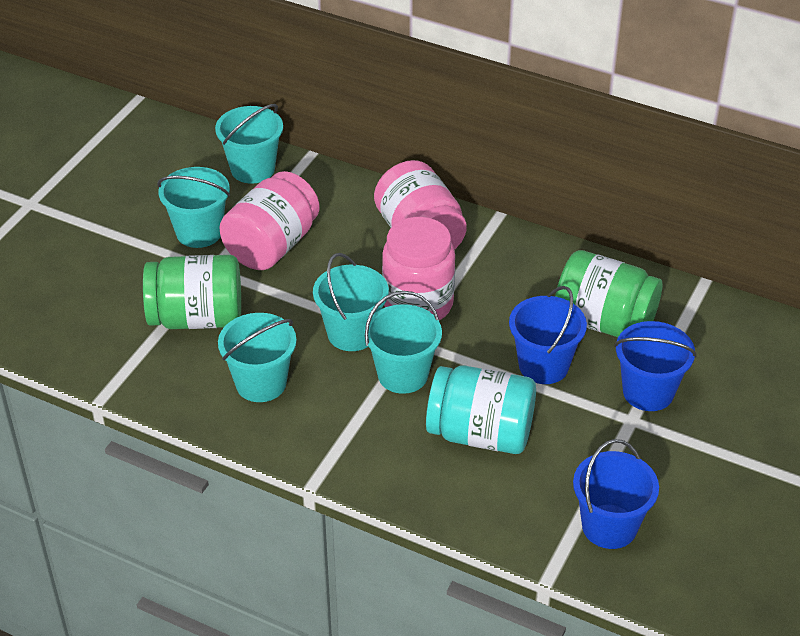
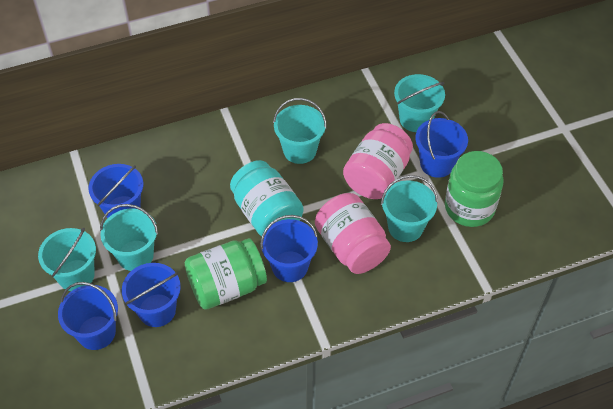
blue bucket: 3 -> 5
pink jar: 3 -> 2

